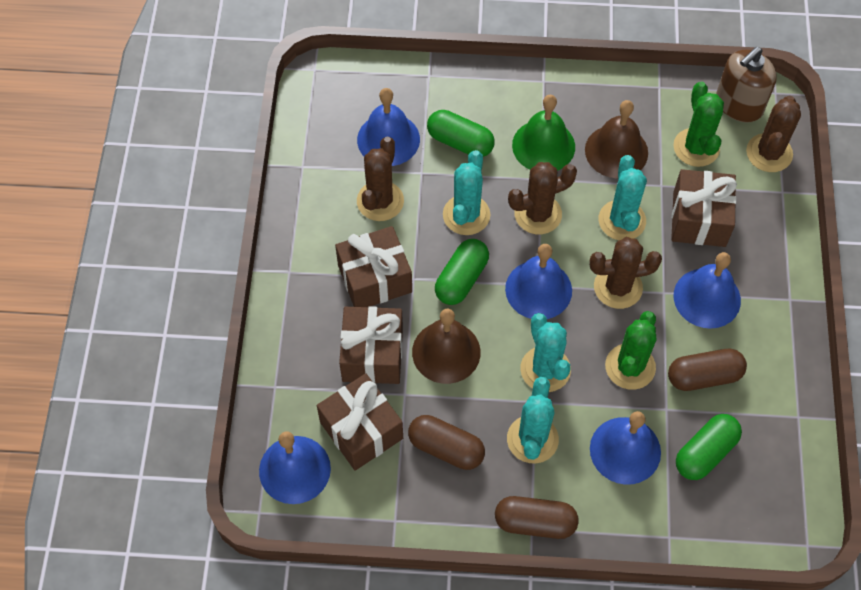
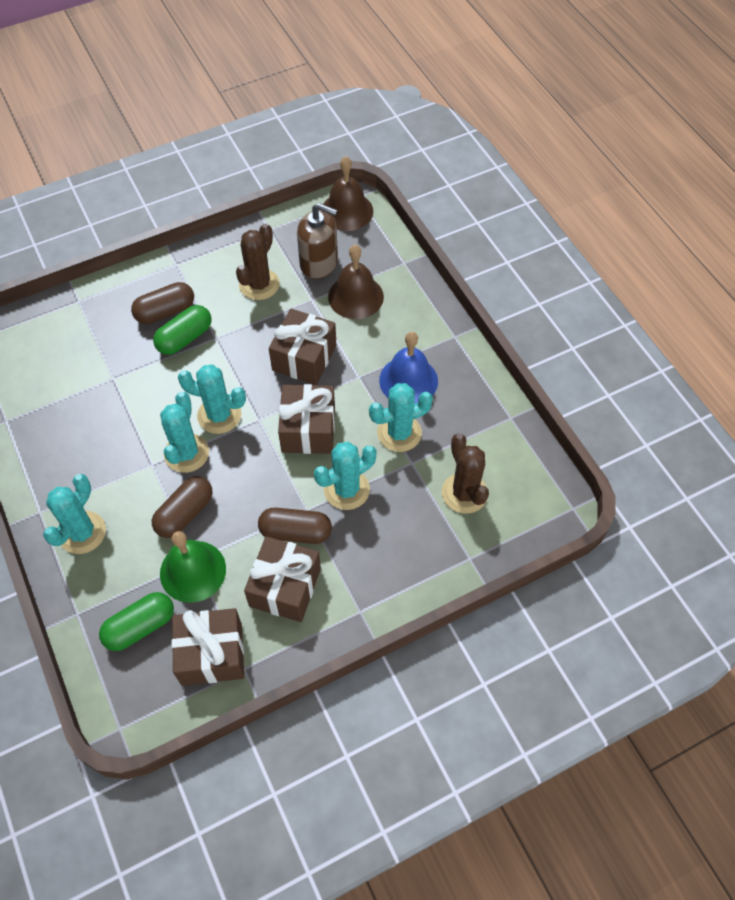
blue bell: 5 -> 1
brown cactus: 4 -> 2
green cactus: 2 -> 0
green capsule: 3 -> 2
turquoise cactus: 4 -> 5

